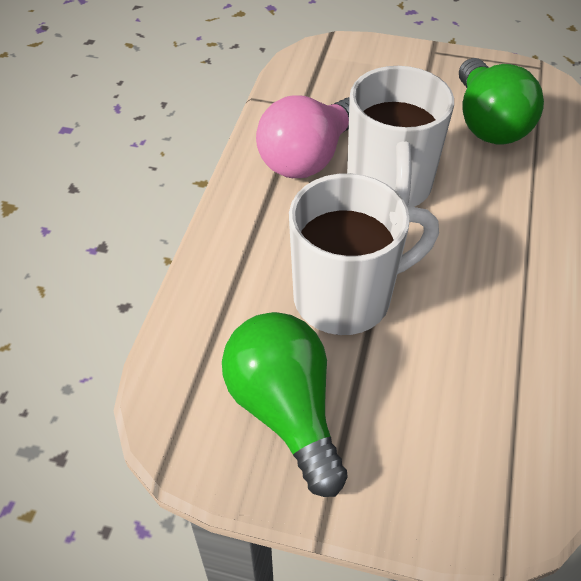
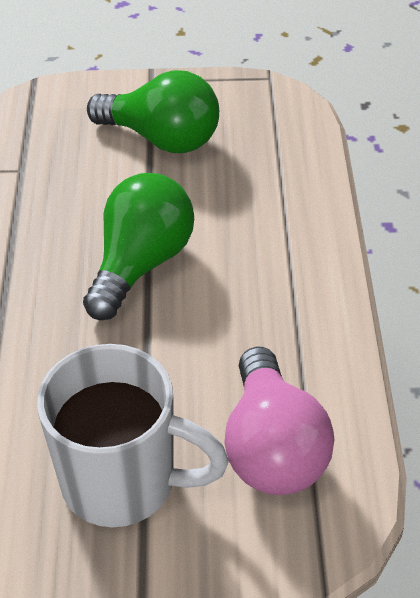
white mug: 2 -> 1

